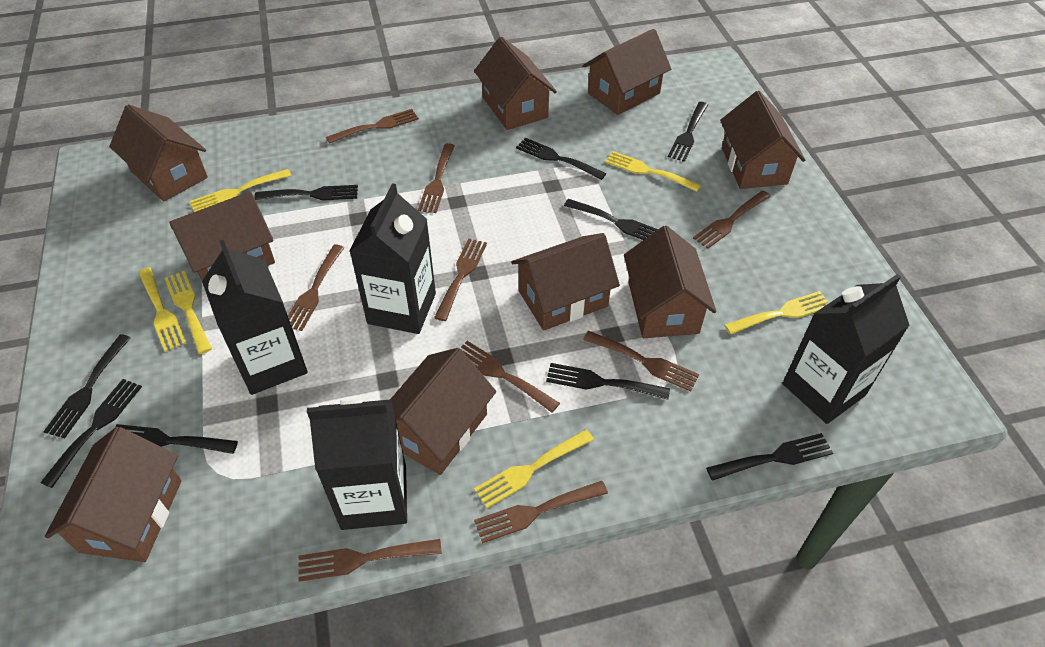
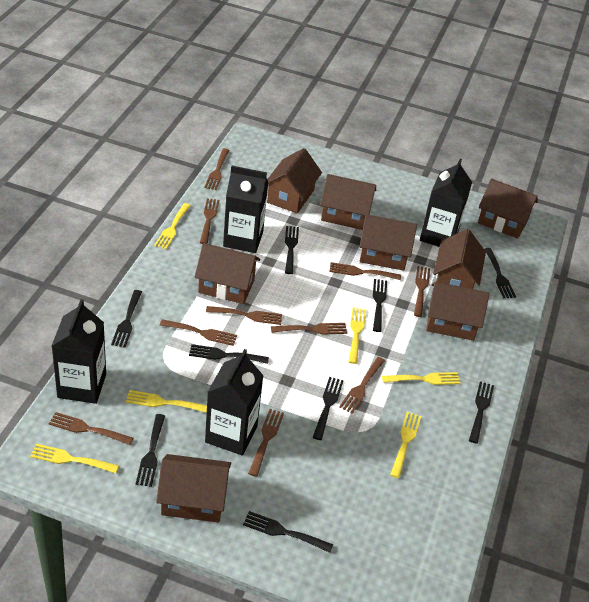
brown fork: 9 -> 10
brown house: 9 -> 8

